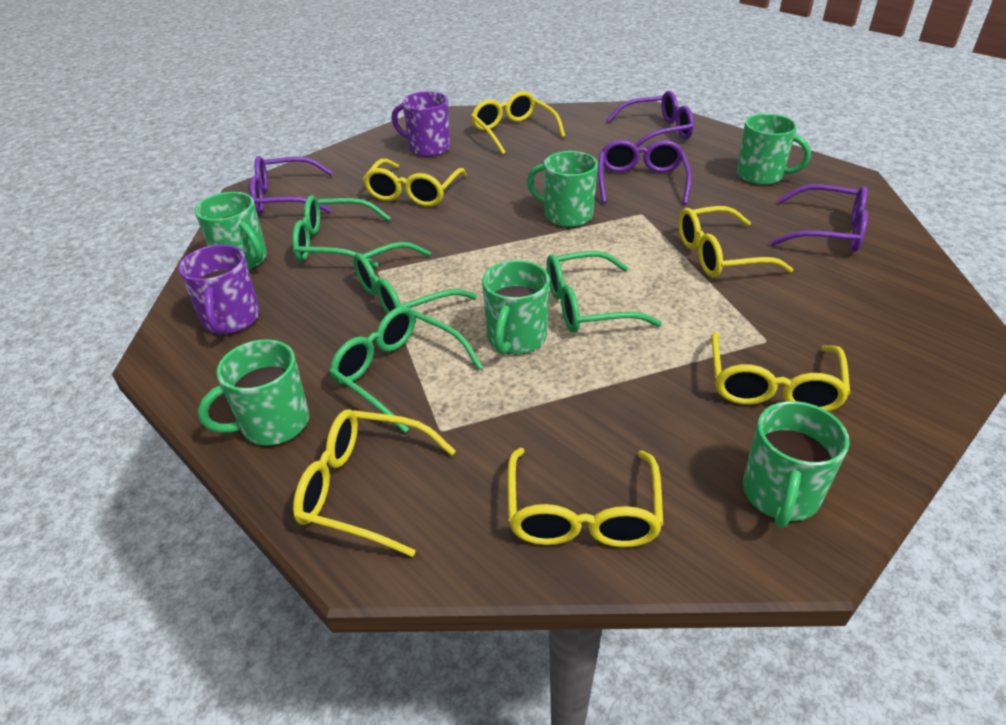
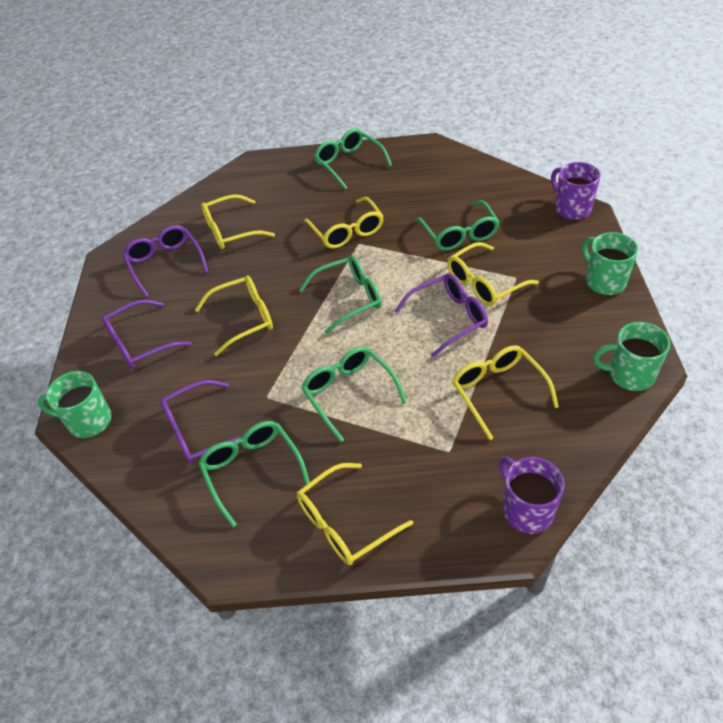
green glasses: 4 -> 5
green mug: 6 -> 3

